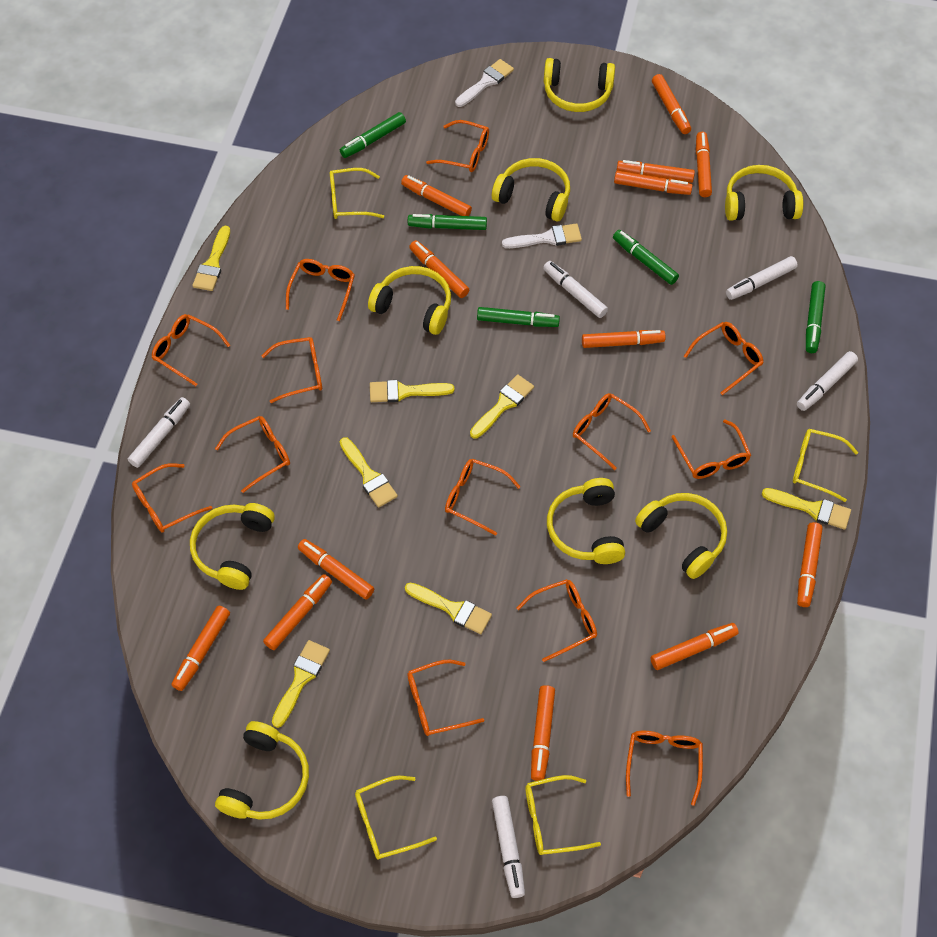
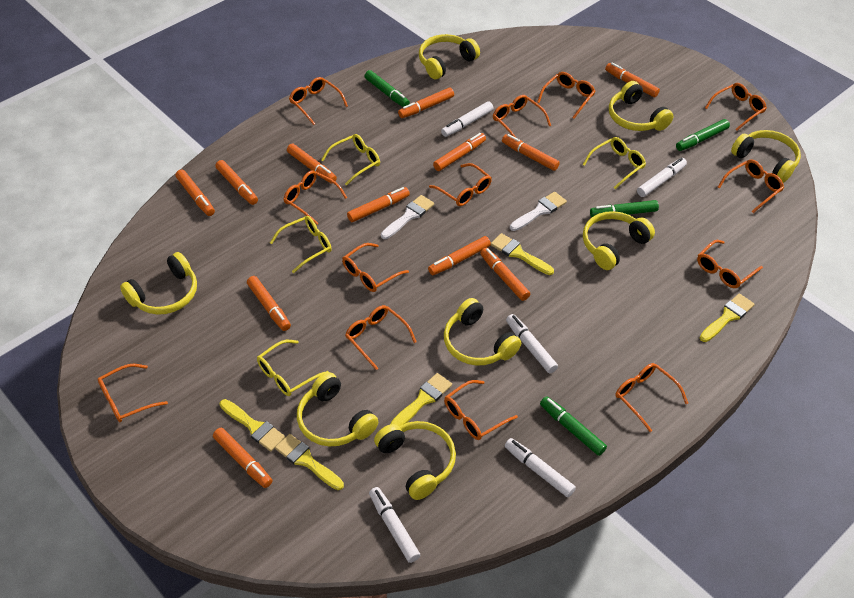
green marker: 5 -> 4
orange marker: 13 -> 12
yellow brush: 7 -> 5

